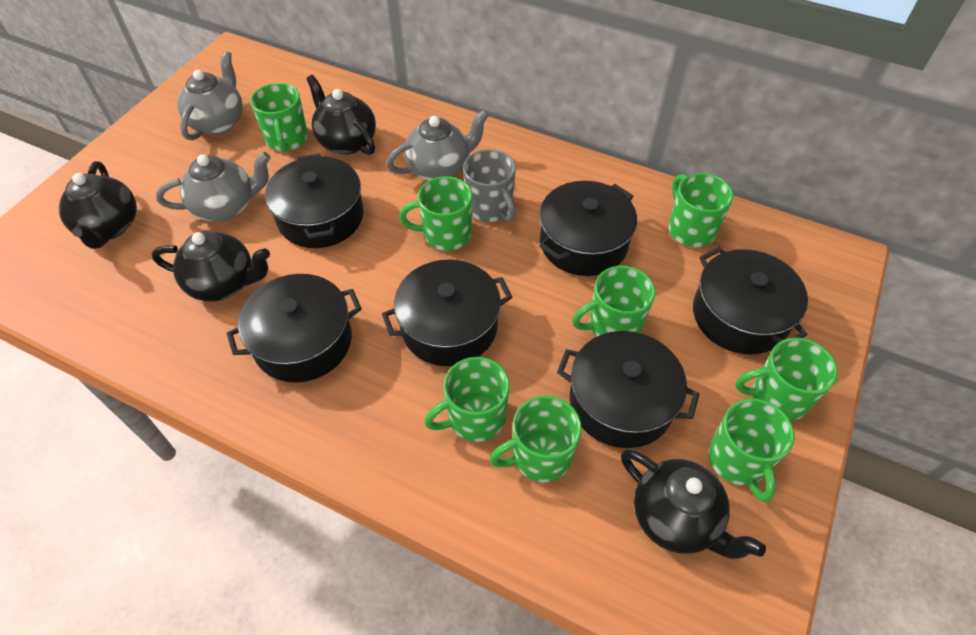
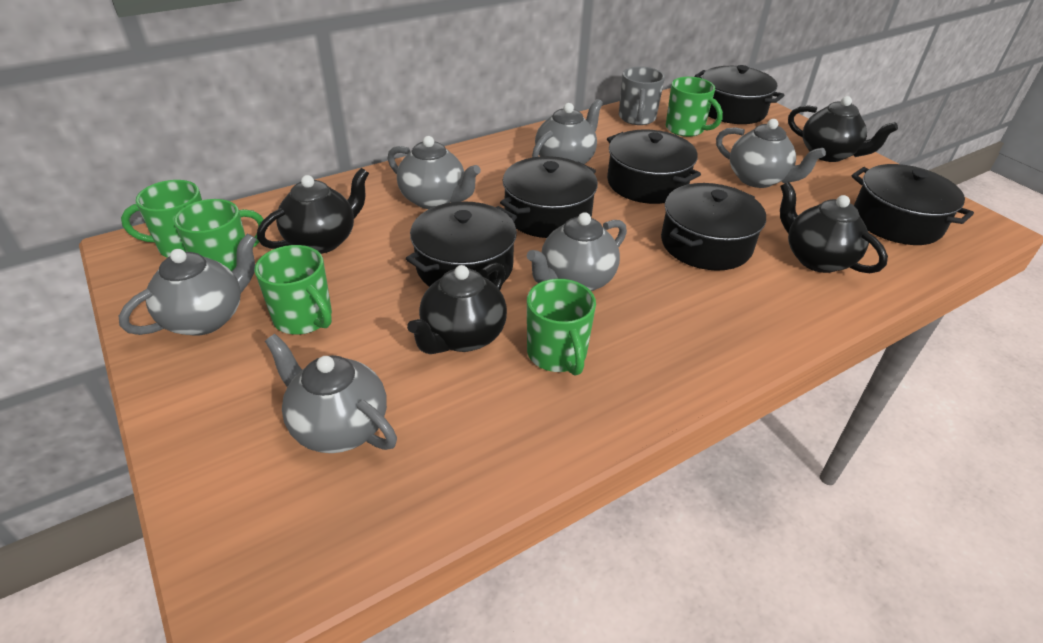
green mug: 8 -> 5
grey teapot: 3 -> 6

